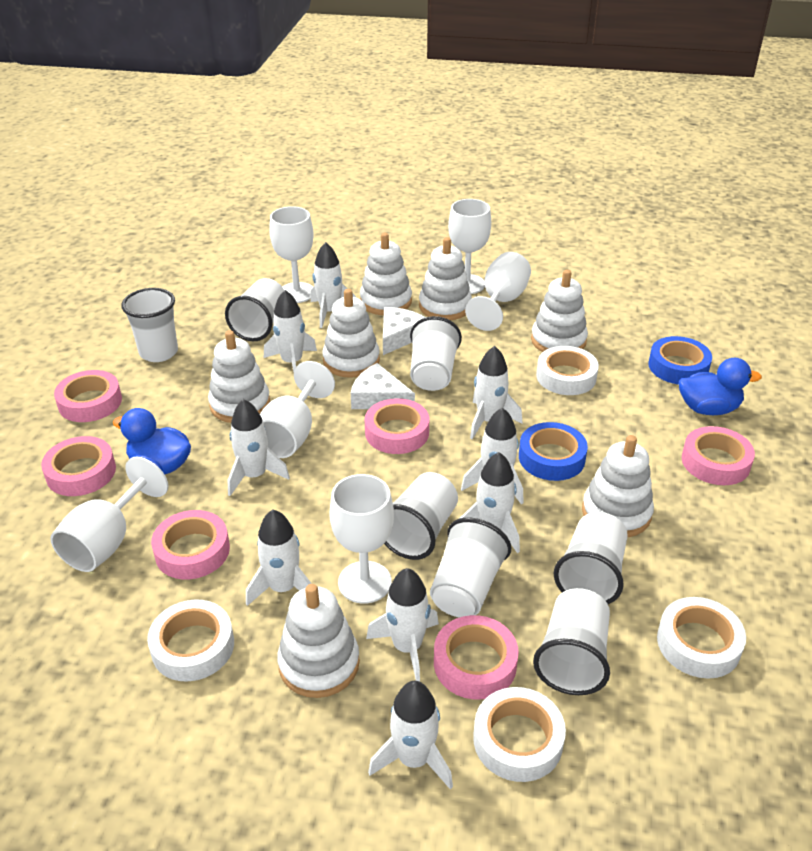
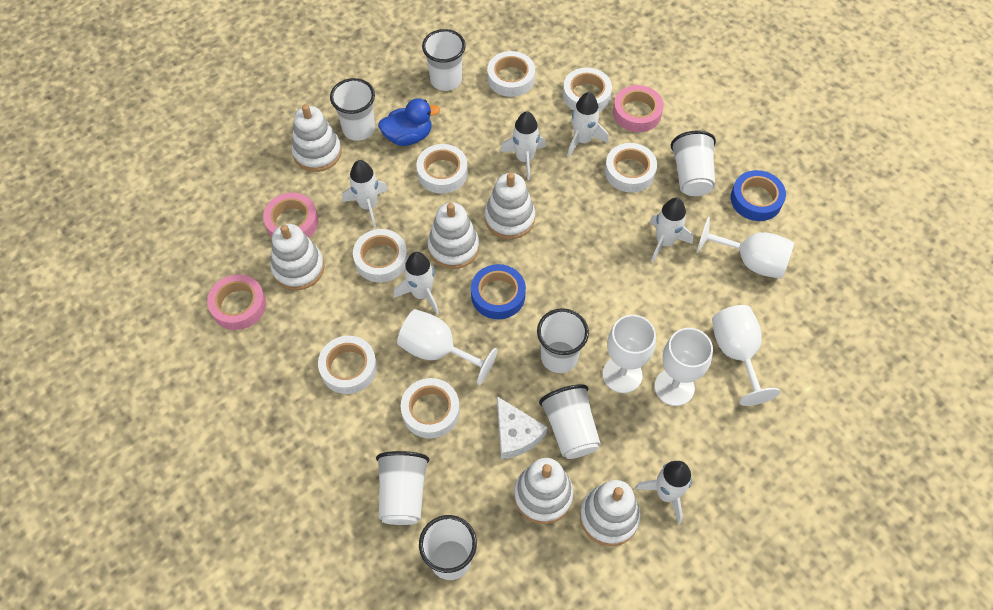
blue duck: 2 -> 1
pink tape: 6 -> 3
white cheese: 2 -> 1
white goblet: 6 -> 5
white rocket: 9 -> 6
white stacking toy: 7 -> 6
white tape: 4 -> 7

